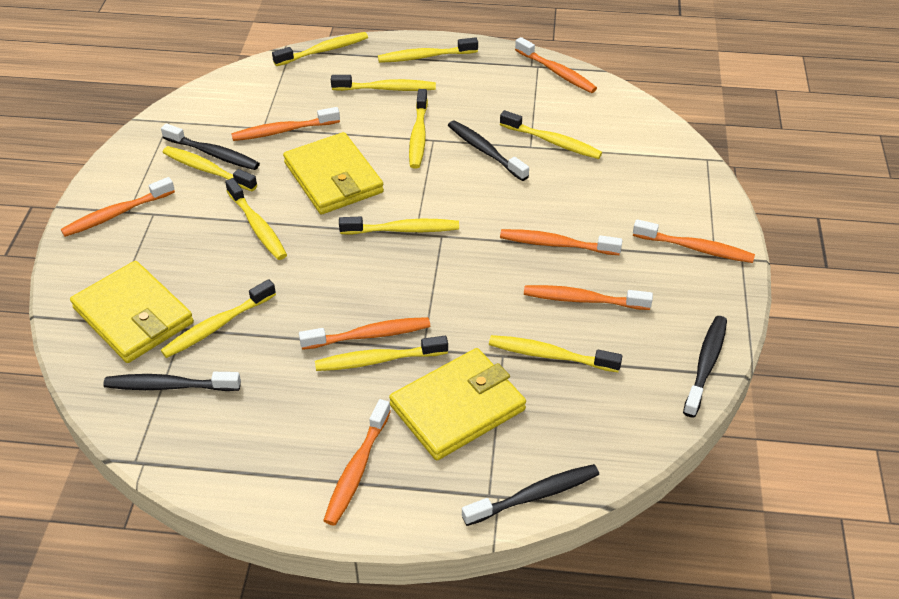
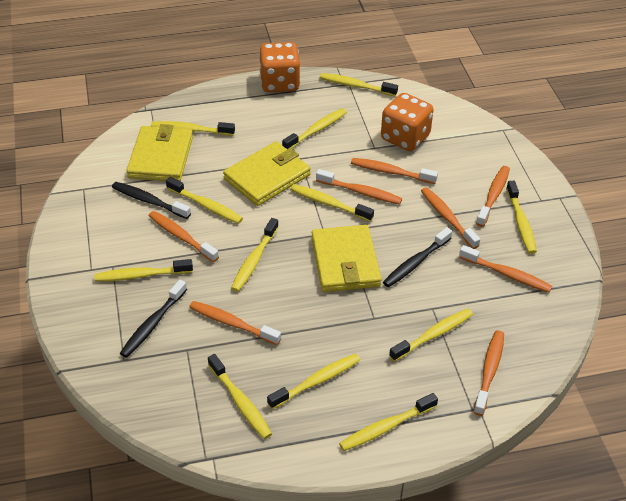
black toothbrush: 5 -> 3
orange dice: 0 -> 2
yellow toothbrush: 11 -> 12

